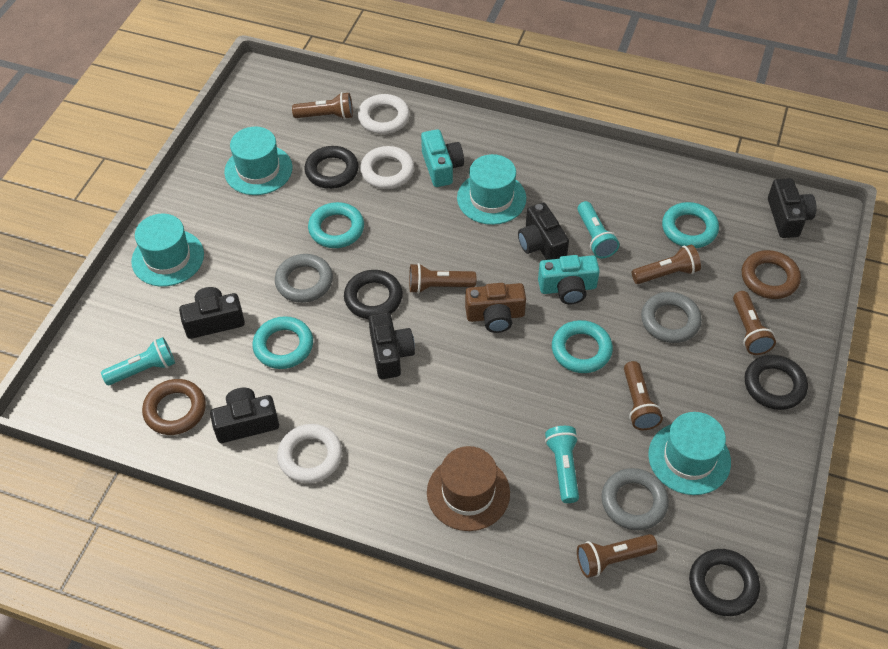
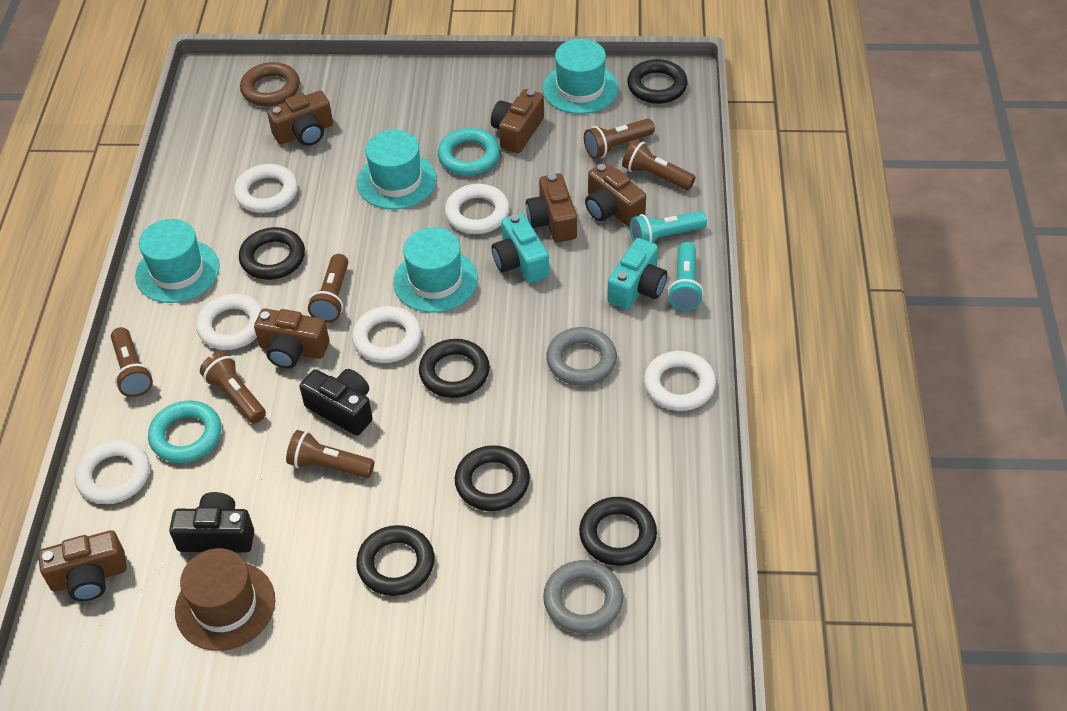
black camera: 5 -> 2
black ring: 4 -> 6
brown camera: 1 -> 6
brown ring: 2 -> 1
grey ring: 3 -> 2
turquoise flashlight: 3 -> 2
turquoise ring: 4 -> 2
white ring: 3 -> 6

